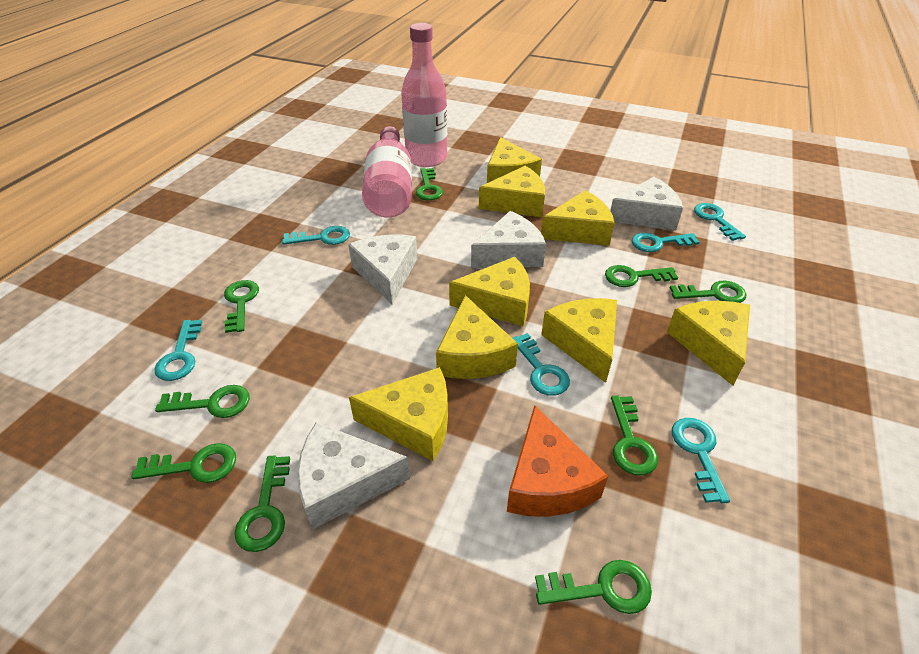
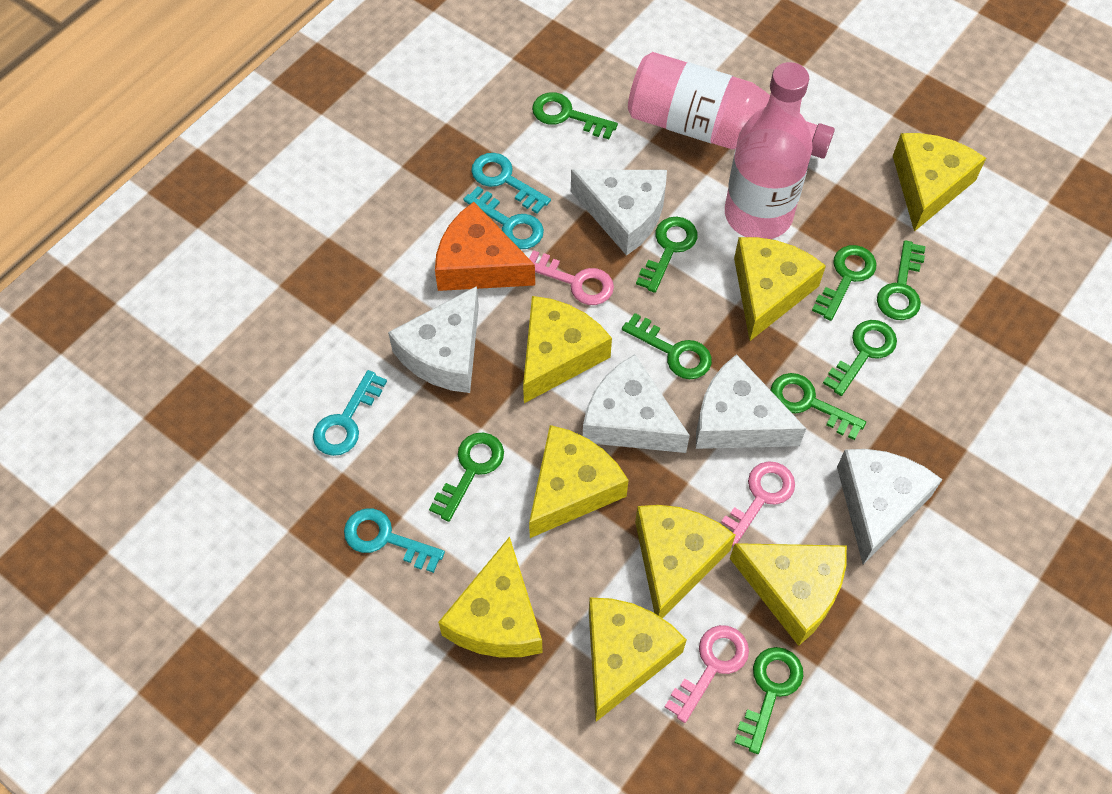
pink key: 0 -> 3
turquoise key: 6 -> 4
white cheese: 4 -> 5

